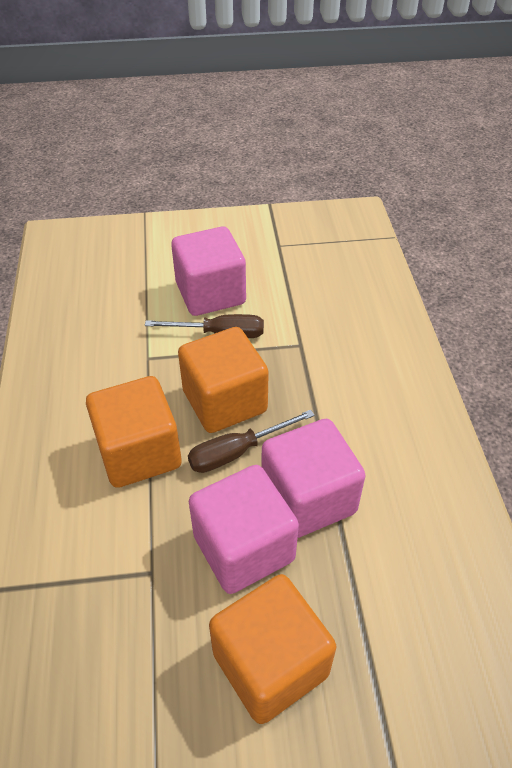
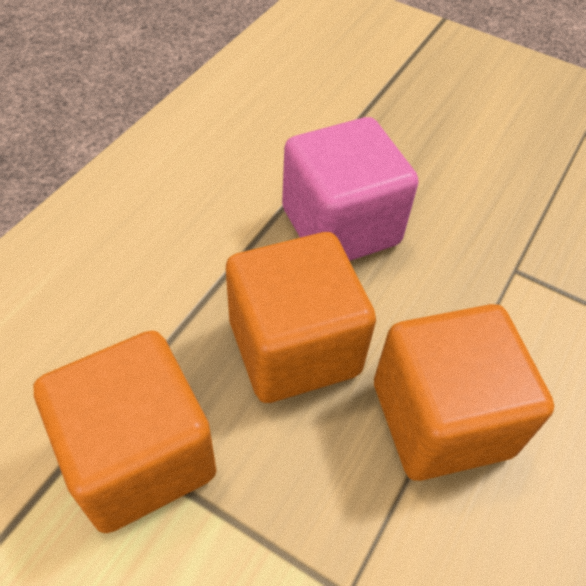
brown screwdriver: 2 -> 0
pink cube: 3 -> 1

